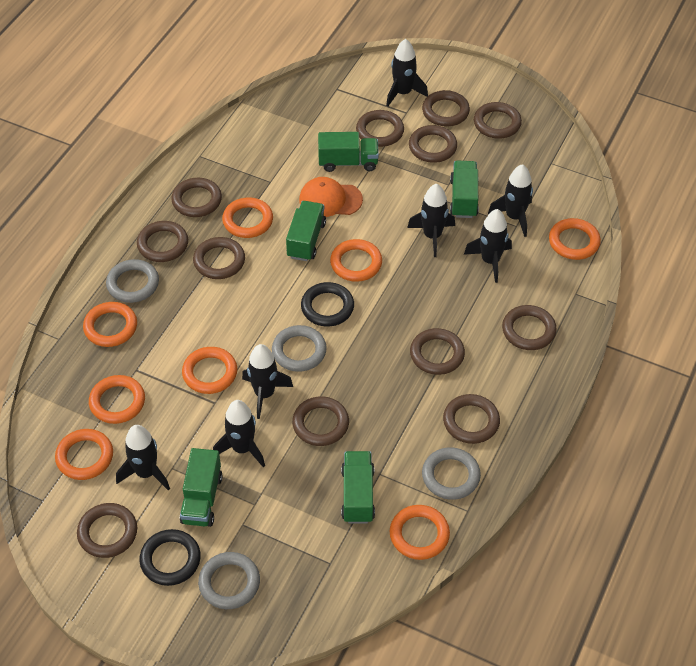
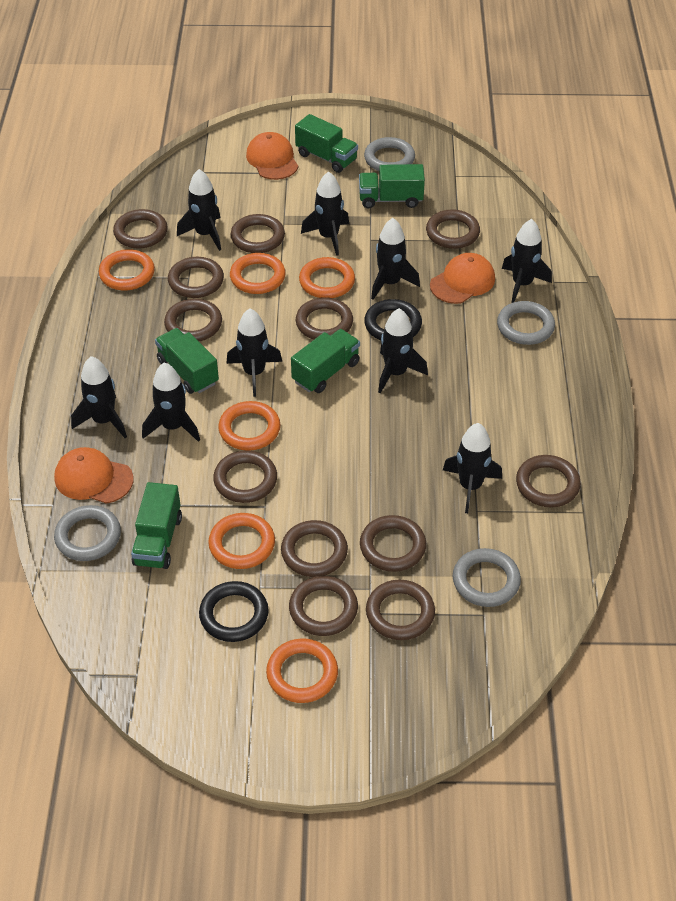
black rocket: 7 -> 9
orange cap: 1 -> 3
orange ring: 8 -> 6

